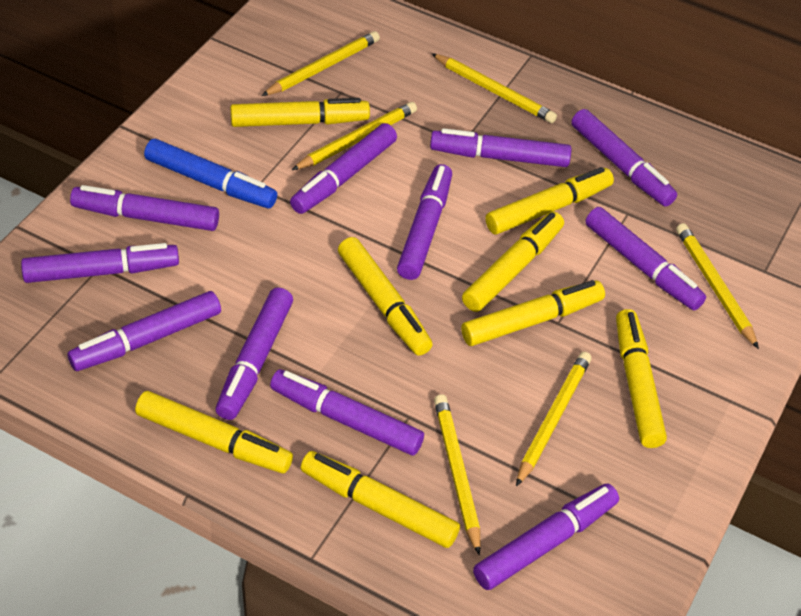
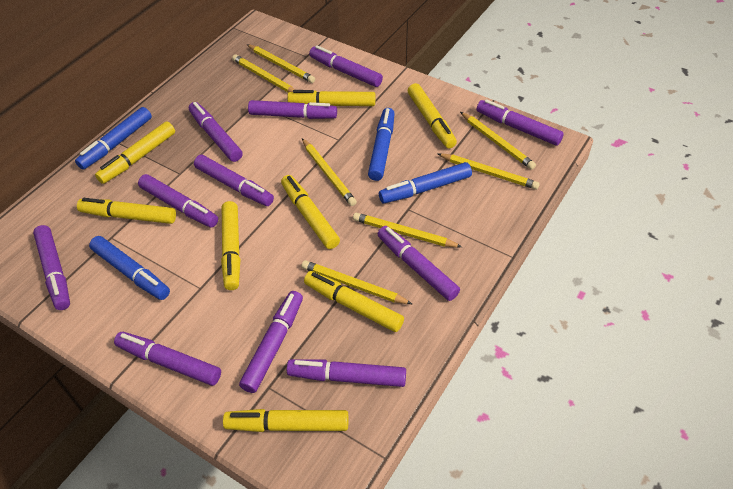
blue marker: 1 -> 4
yellow pencil: 6 -> 7

